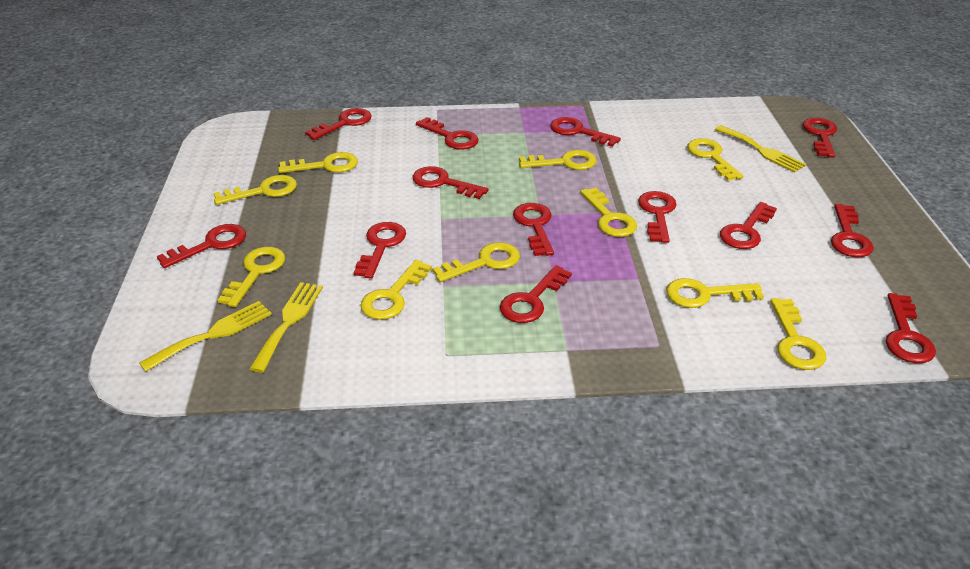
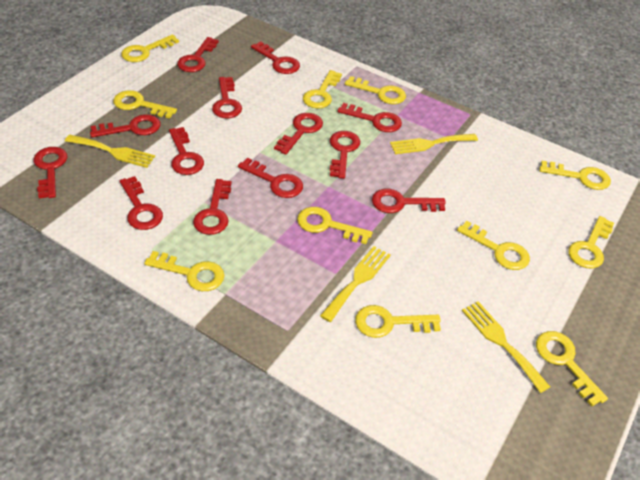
yellow fork: 3 -> 4
yellow key: 10 -> 11

